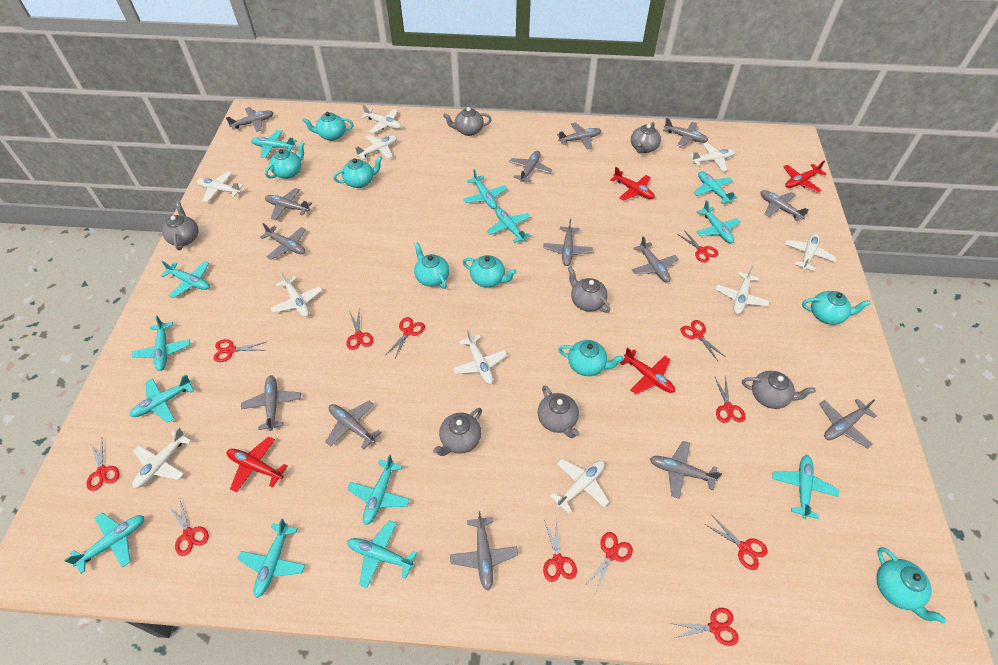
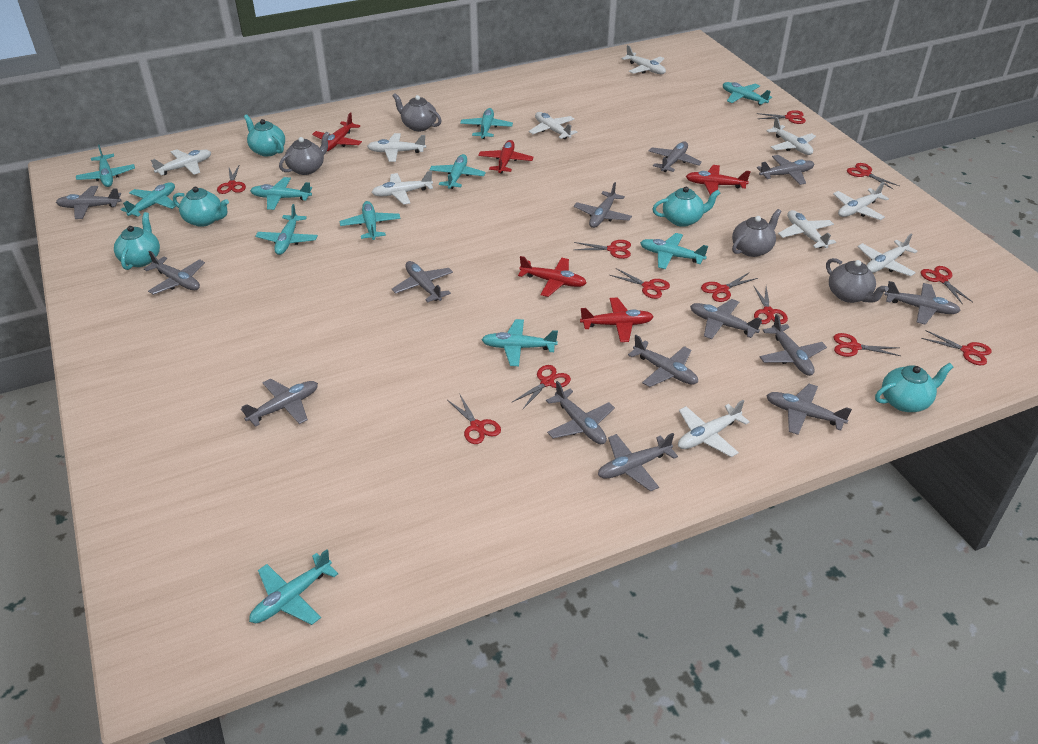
grey teapot: 7 -> 4
red plane: 4 -> 5
turquoise plane: 13 -> 11
turquoise teapot: 8 -> 5

